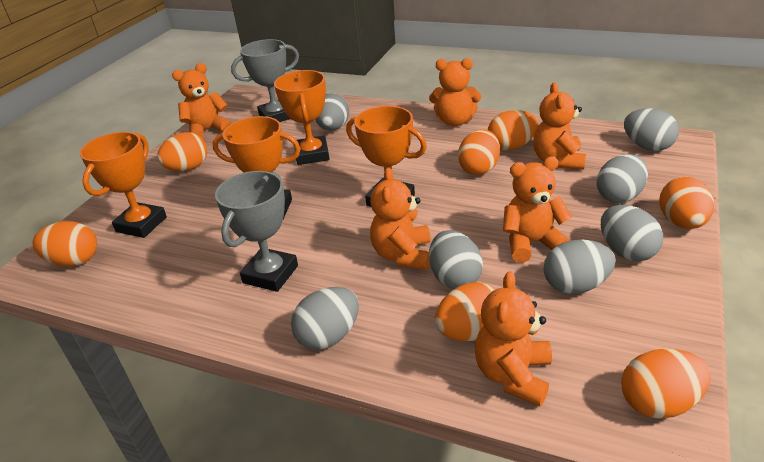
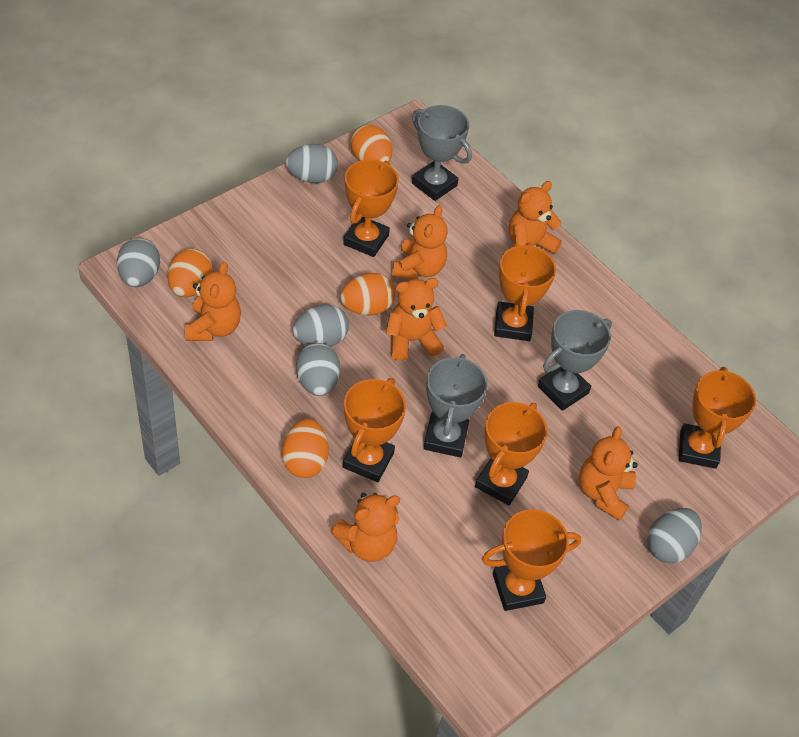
grey egg: 7 -> 5
grey trophy: 2 -> 3
orange egg: 7 -> 4
orange trophy: 4 -> 6

